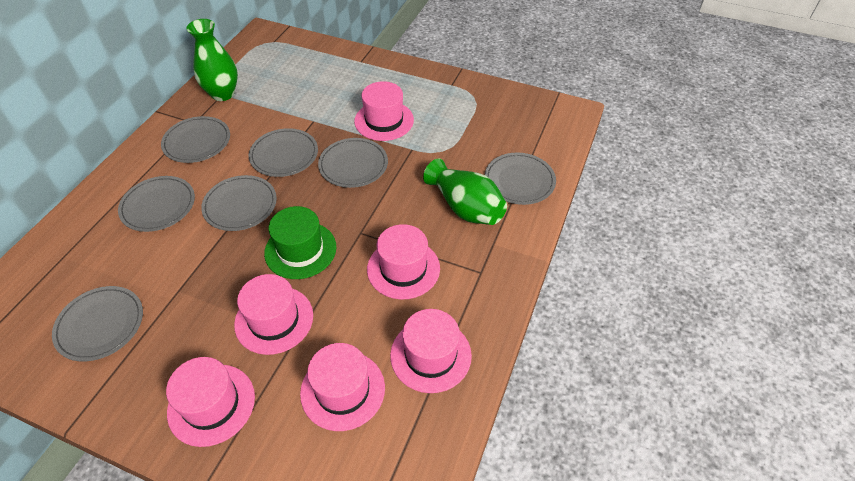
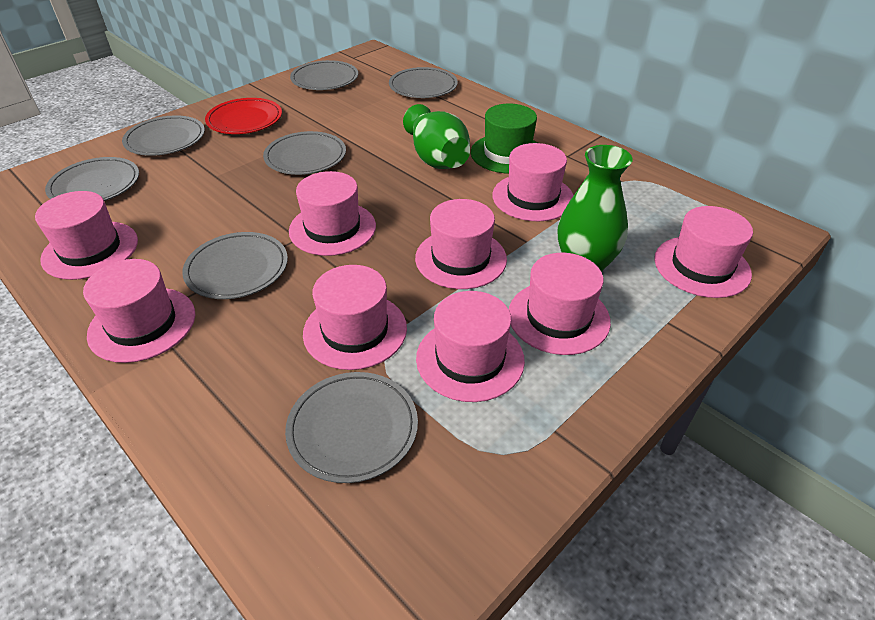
pink hat: 6 -> 9
red plate: 0 -> 1

